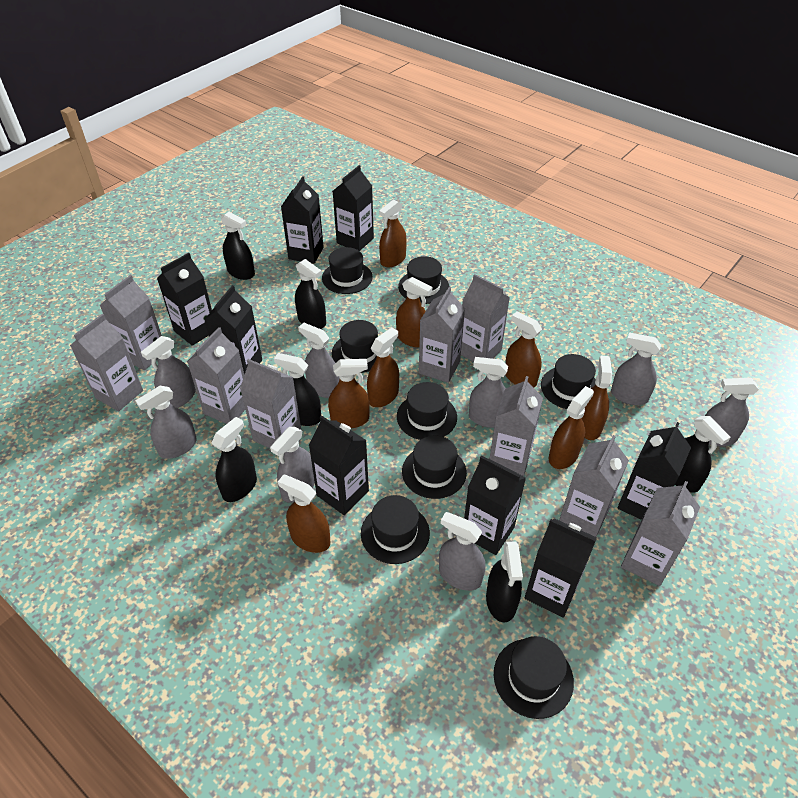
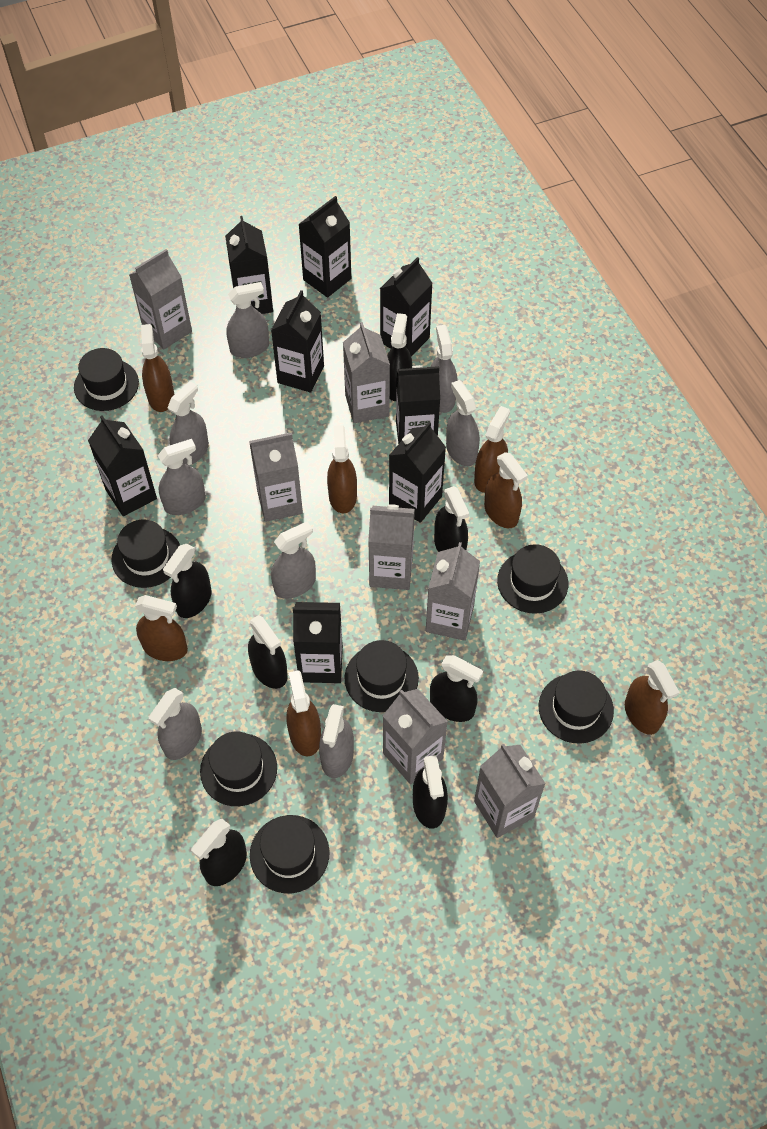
black hat: 8 -> 7
black spray bottle: 6 -> 7
brown spray bottle: 8 -> 7
grey carton: 9 -> 7

